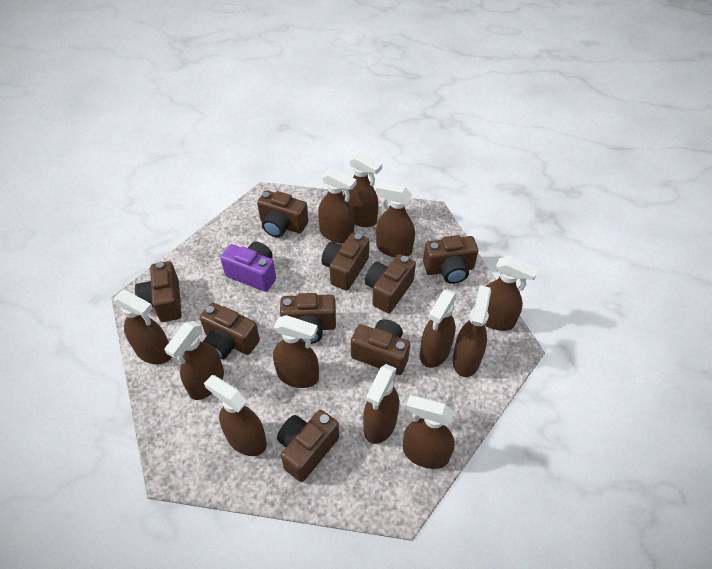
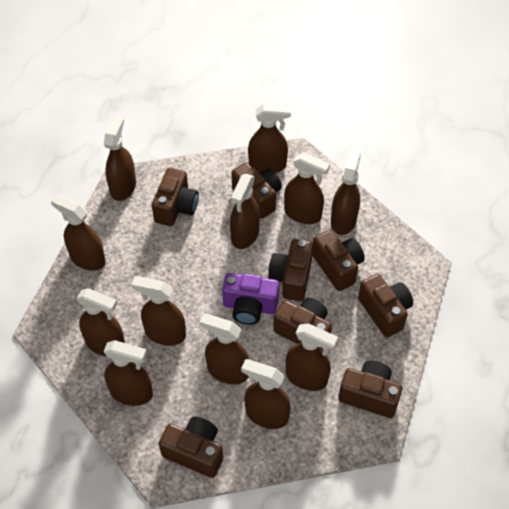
brown camera: 9 -> 8

